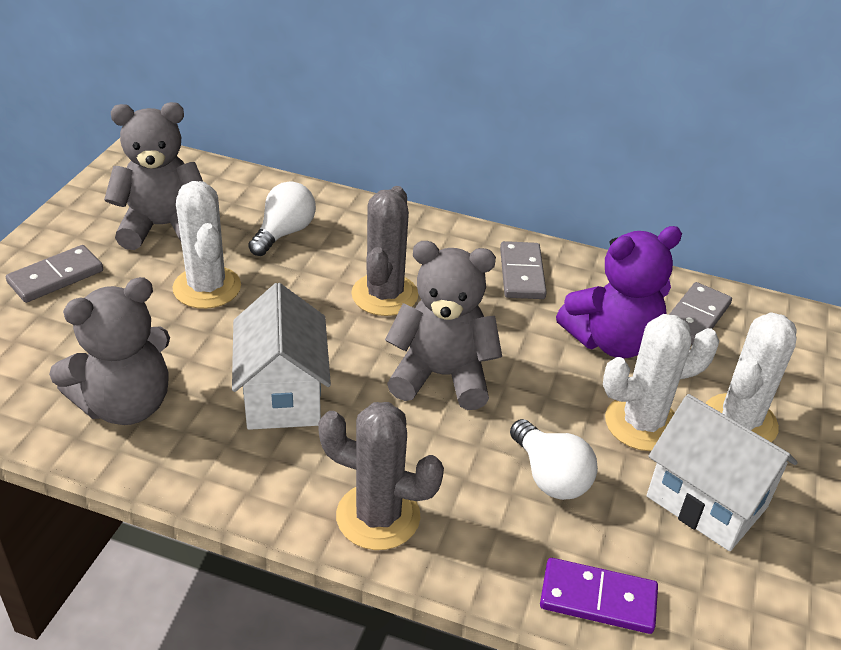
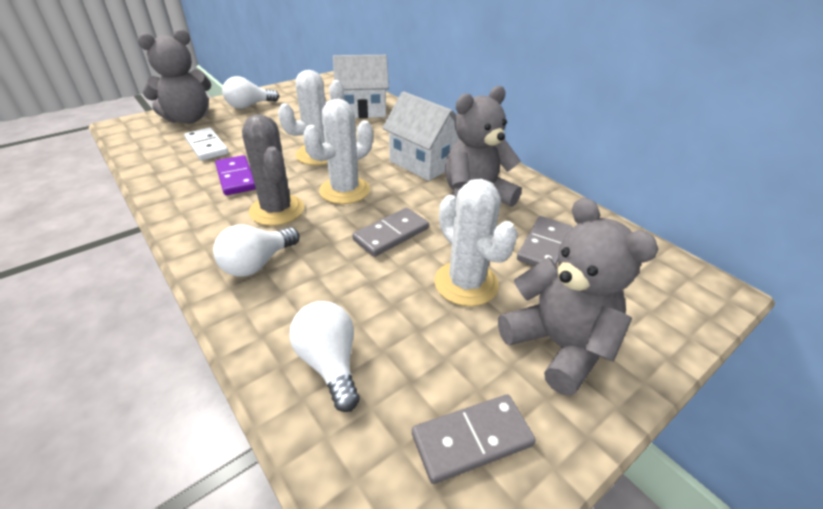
grey cactus: 2 -> 1
purple teddy bear: 1 -> 0
white domino: 0 -> 1
white light bulb: 2 -> 3

